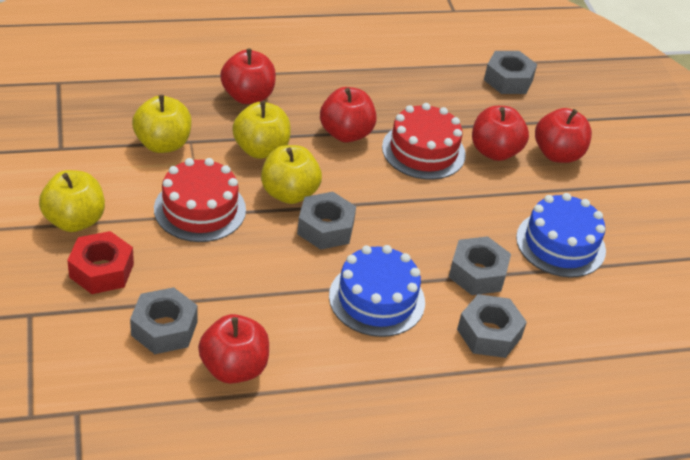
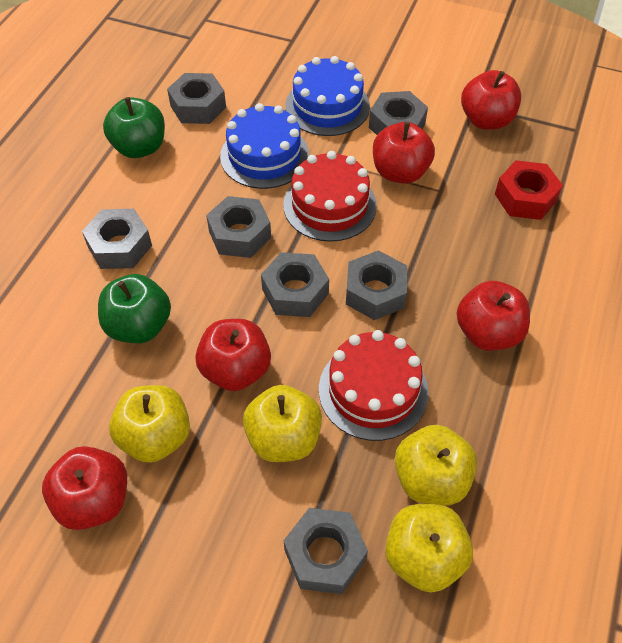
green apple: 0 -> 2
grey nut: 5 -> 7

